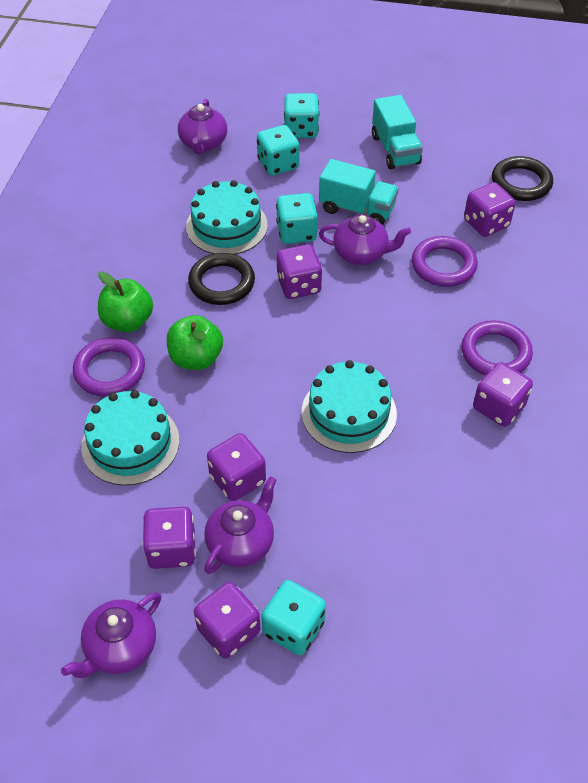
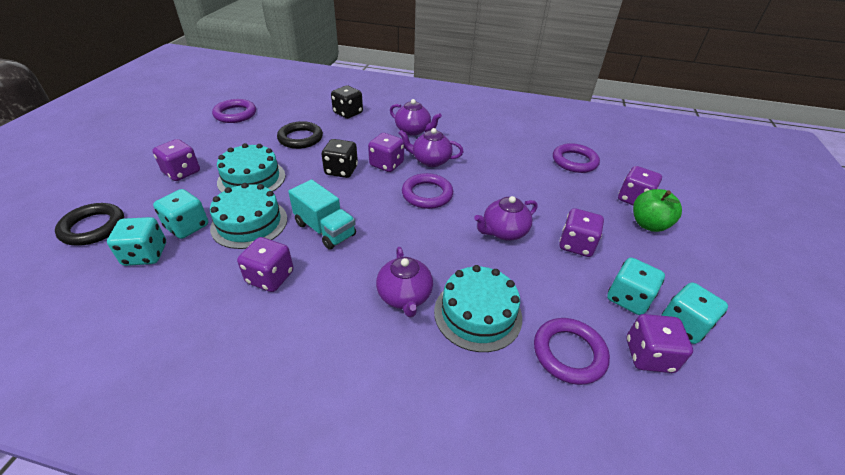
black dice: 0 -> 2
green apple: 2 -> 1
purple ring: 3 -> 4
turquoise truck: 2 -> 1

